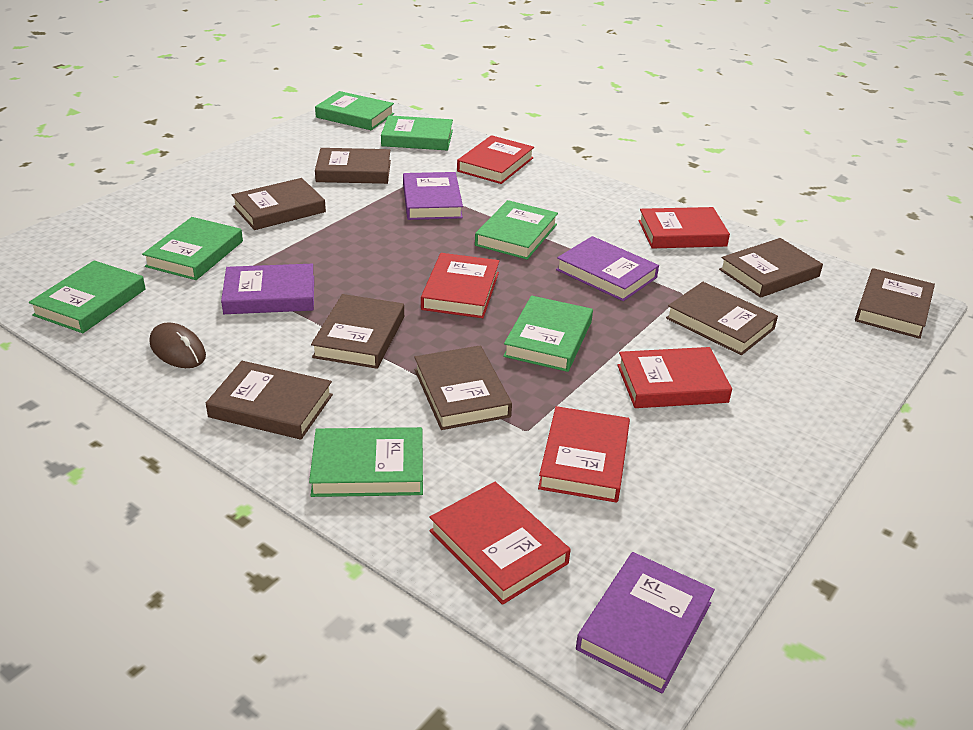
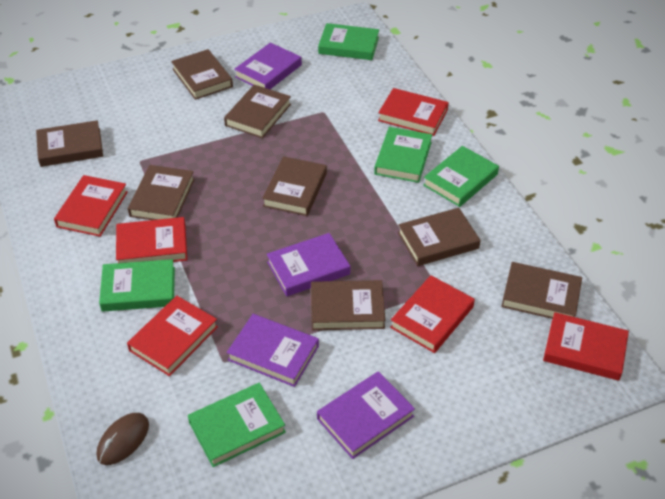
green book: 7 -> 5

